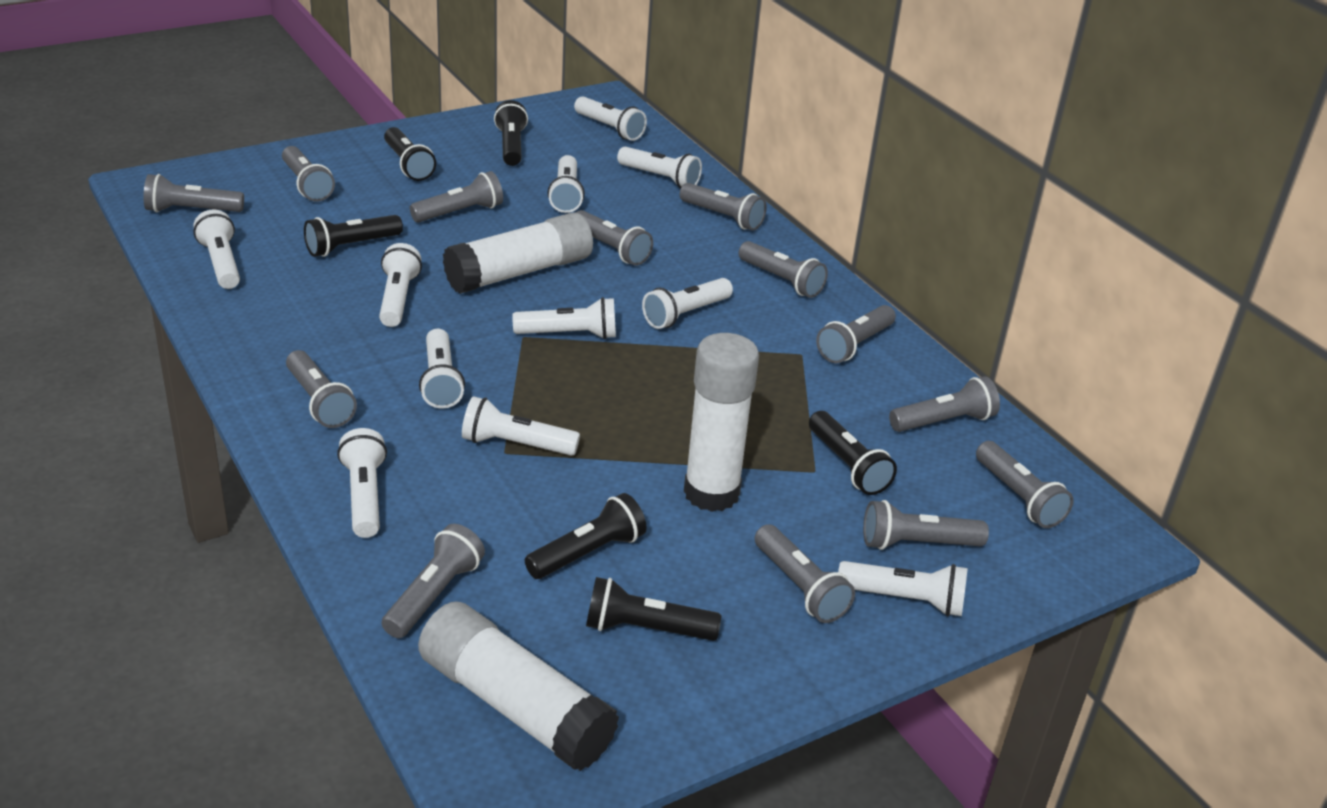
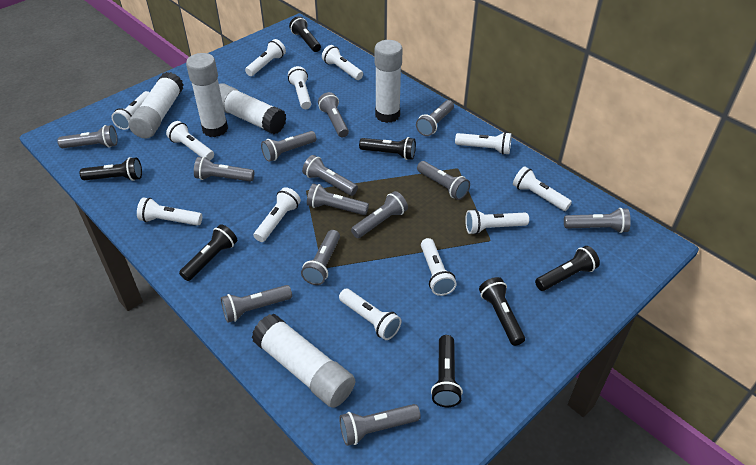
black flashlight: 6 -> 7
white flashlight: 11 -> 12
white glue stick: 3 -> 5

